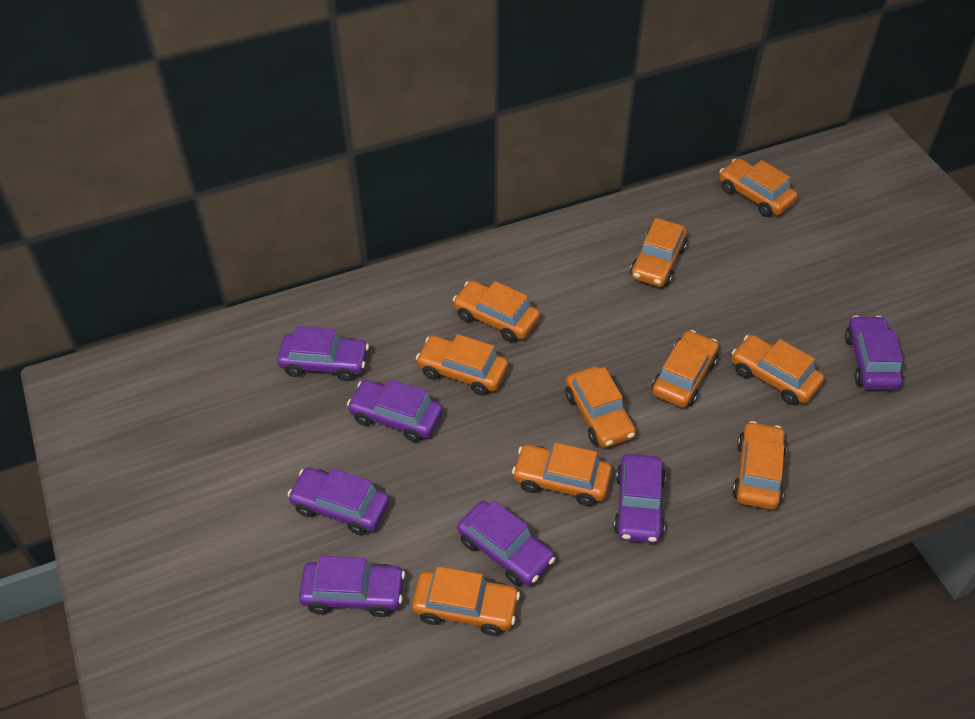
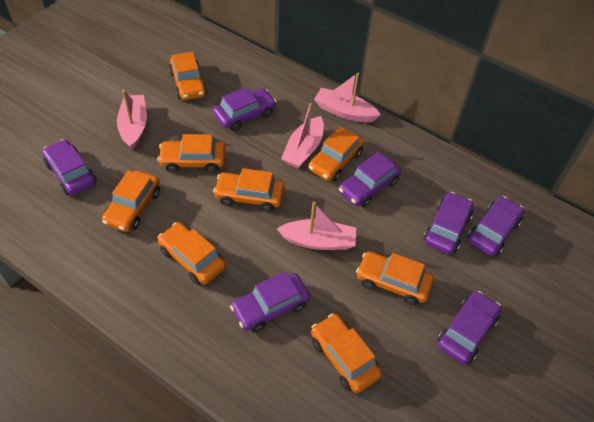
orange car: 10 -> 8
pink boat: 0 -> 4

